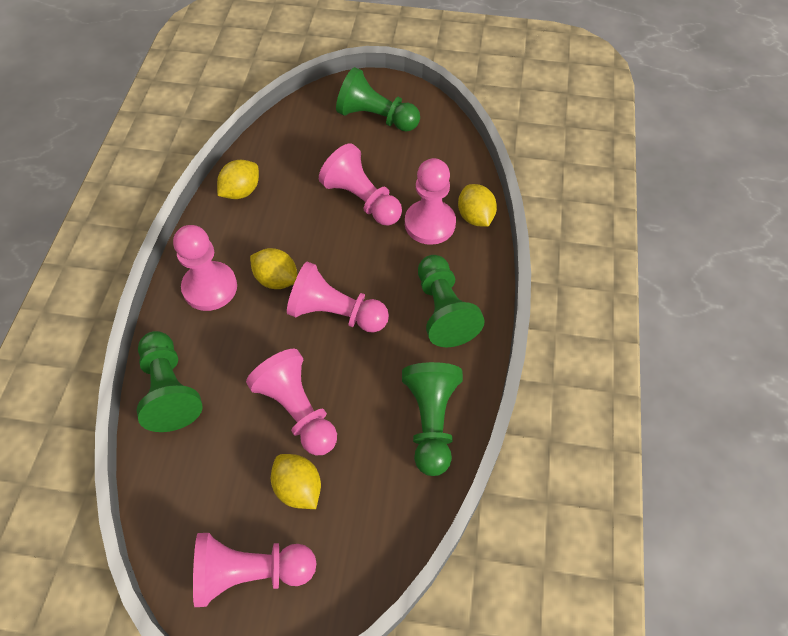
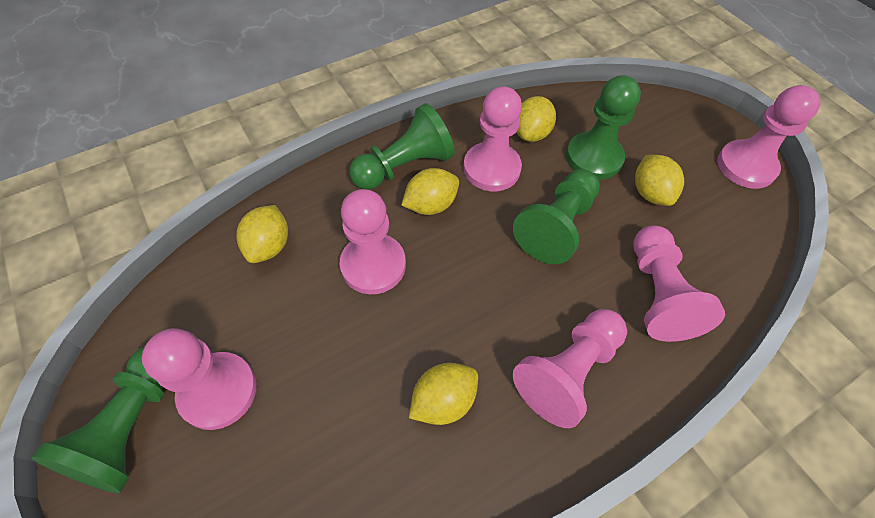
yellow lemon: 4 -> 5

